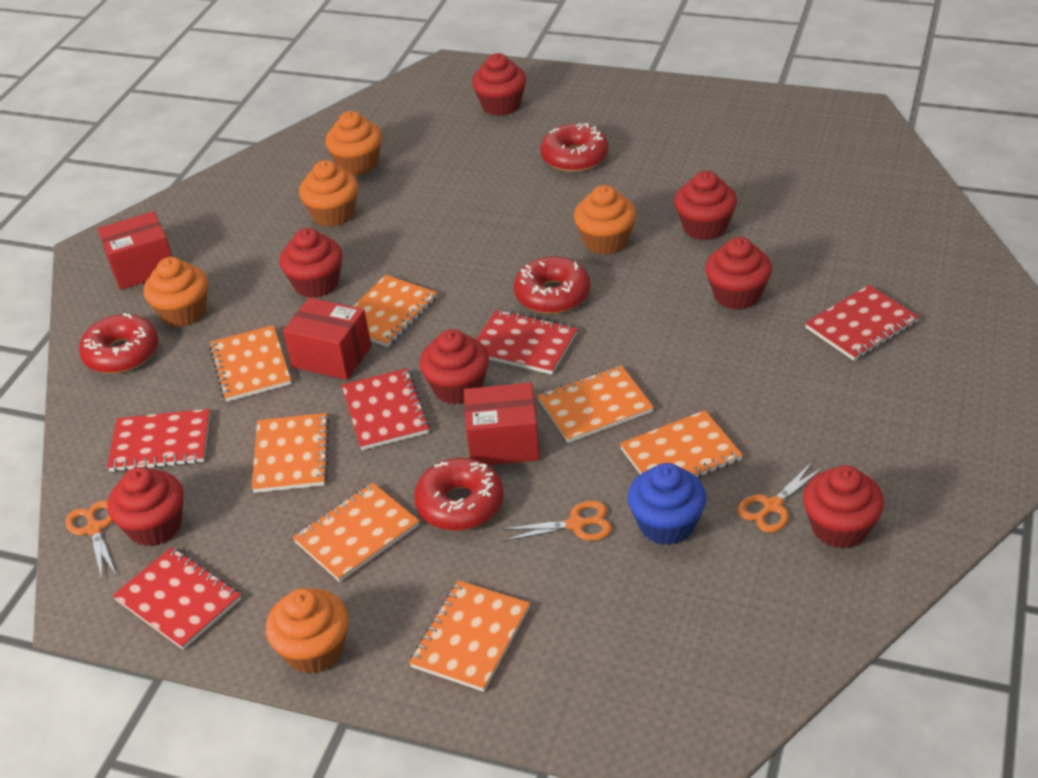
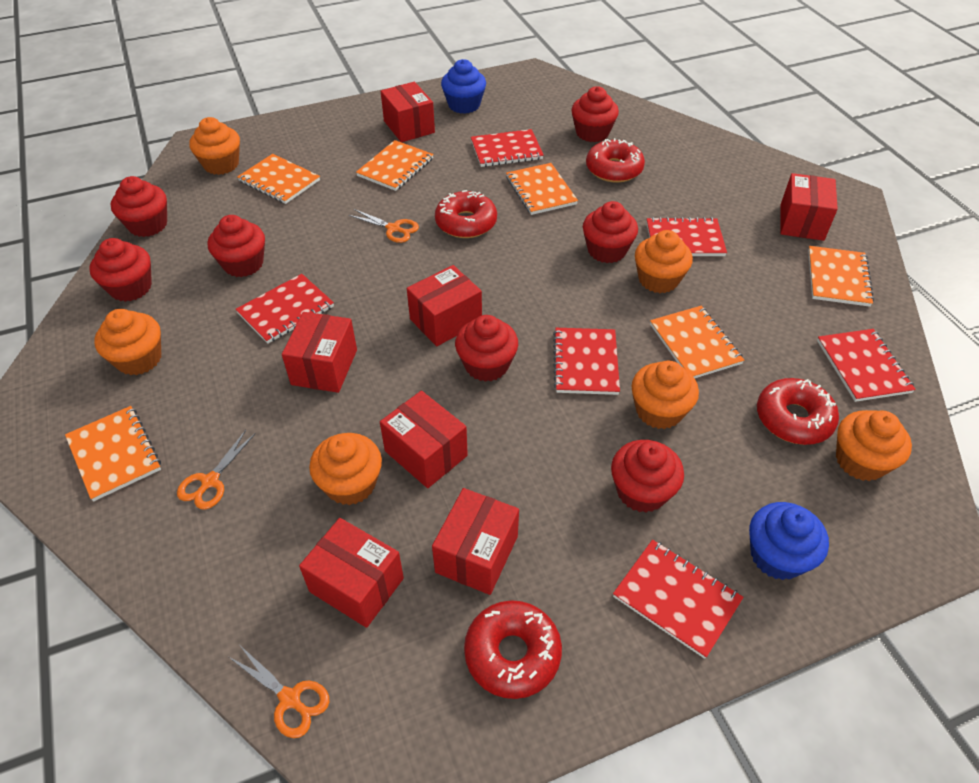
blue cupcake: 1 -> 2
orange cupcake: 5 -> 6
orange notebook: 7 -> 6
red box: 3 -> 7
red notebook: 5 -> 6

